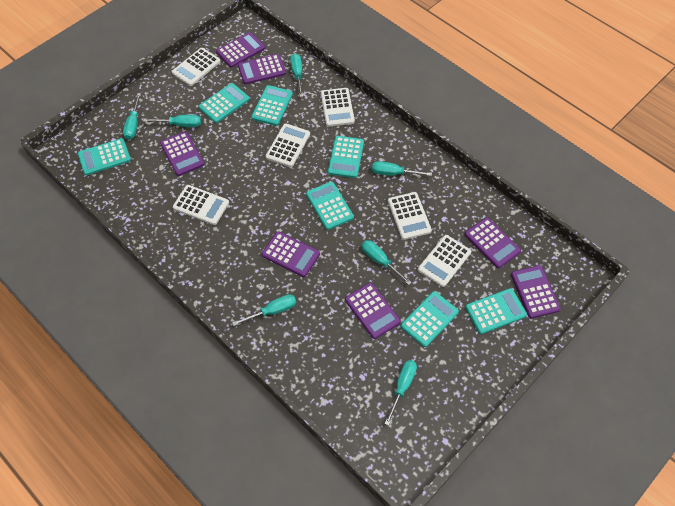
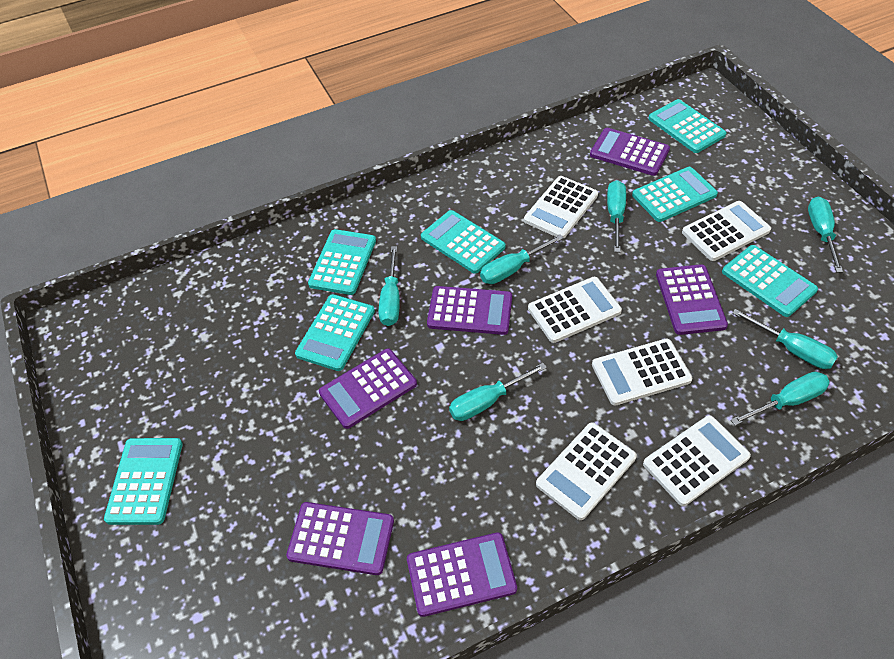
purple calculator: 7 -> 6

